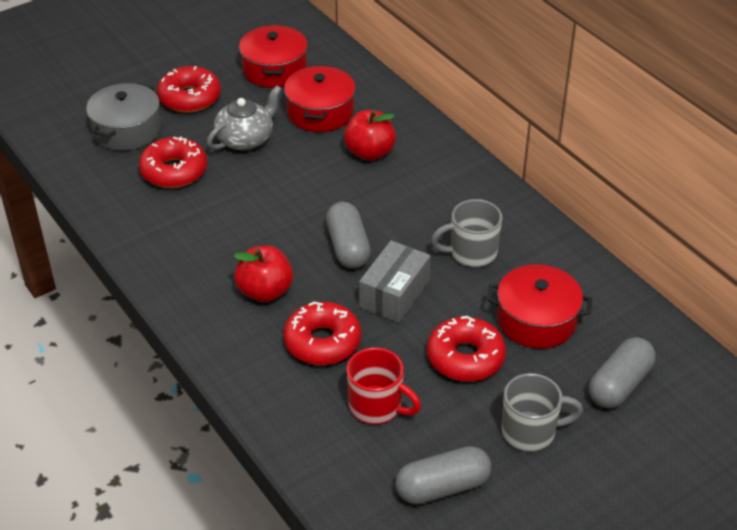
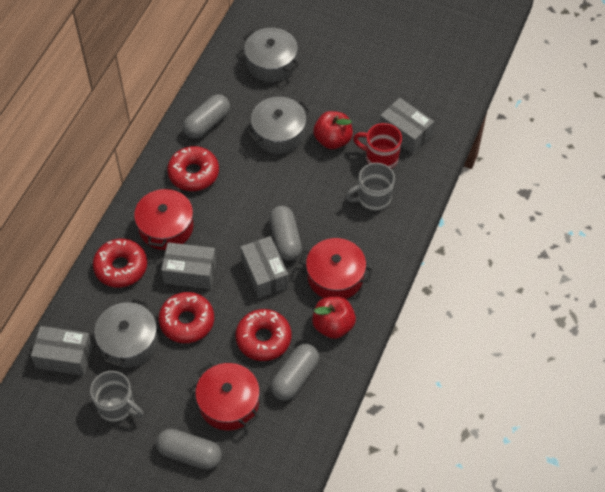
grey box: 1 -> 4
grey capsule: 3 -> 4
grey pot: 1 -> 3
grey teapot: 1 -> 0

